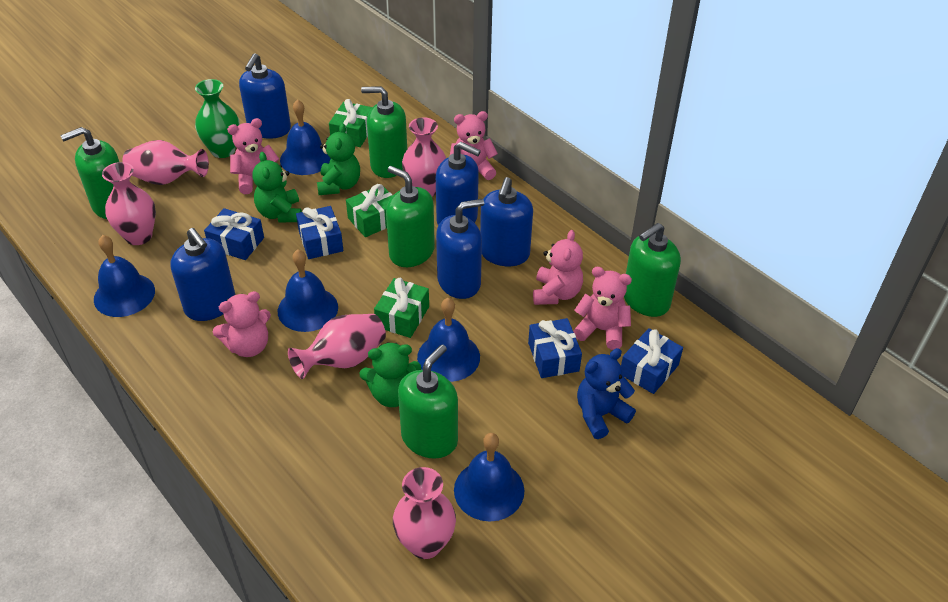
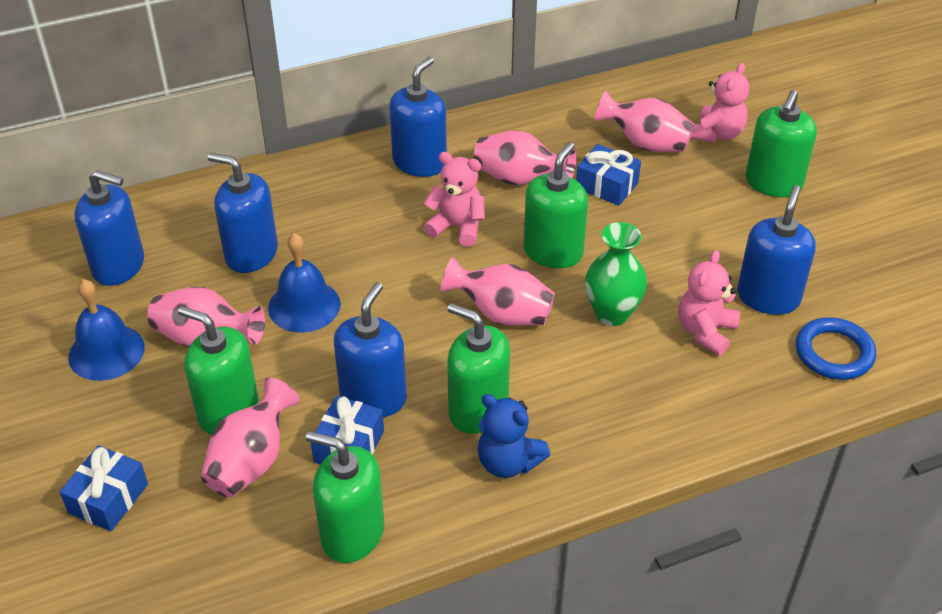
blue bell: 5 -> 2
blue gift: 4 -> 3
blue ring: 0 -> 1
green gift: 3 -> 0
green teddy bear: 3 -> 0
pink teddy bear: 5 -> 3

